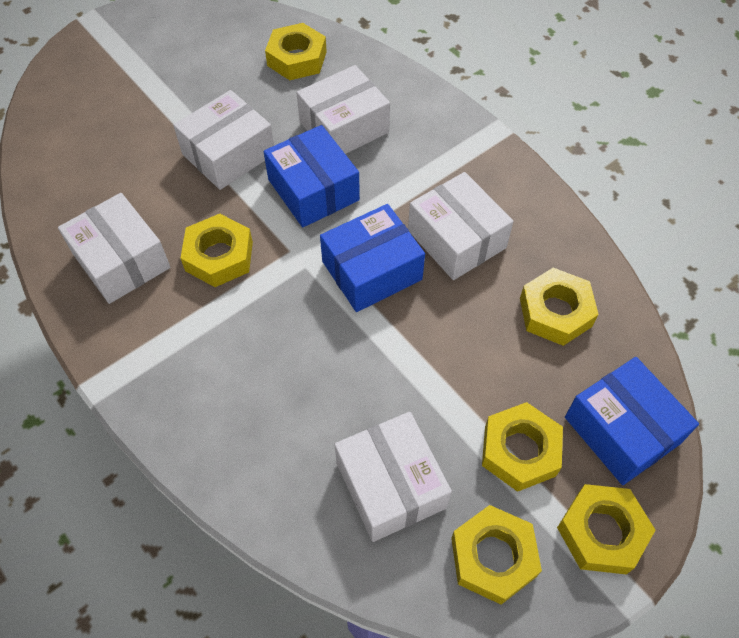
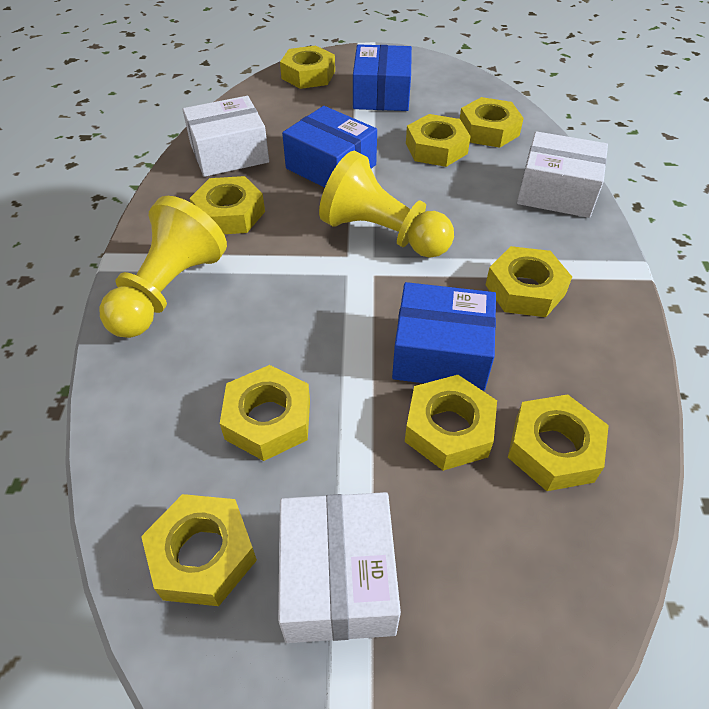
white box: 5 -> 3
yellow nut: 6 -> 9
yellow pawn: 0 -> 2

